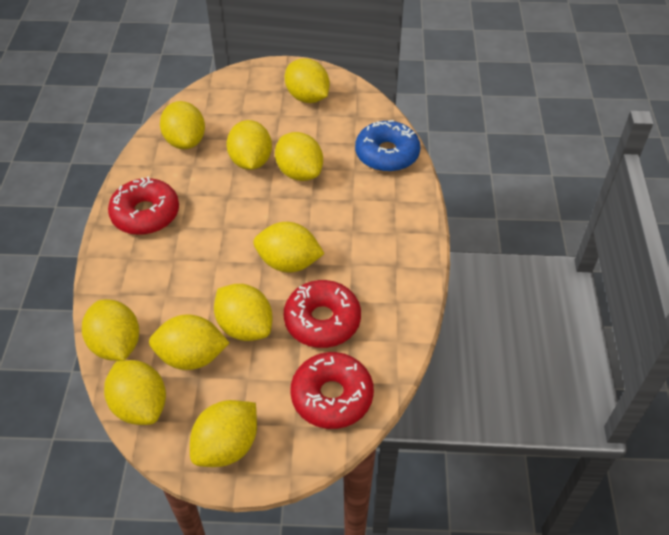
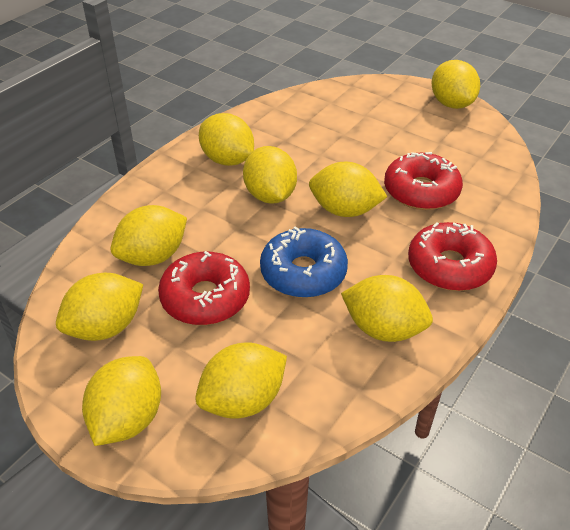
yellow lemon: 10 -> 9

